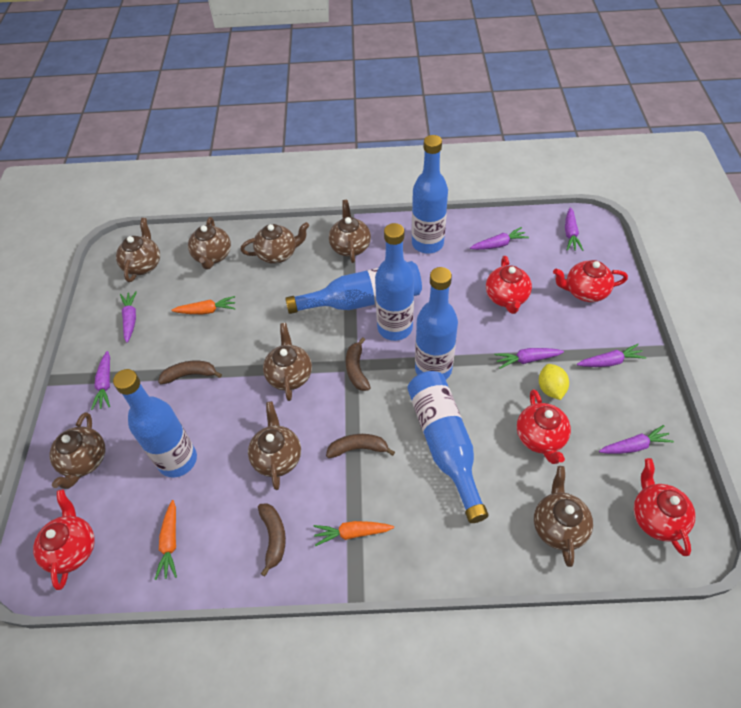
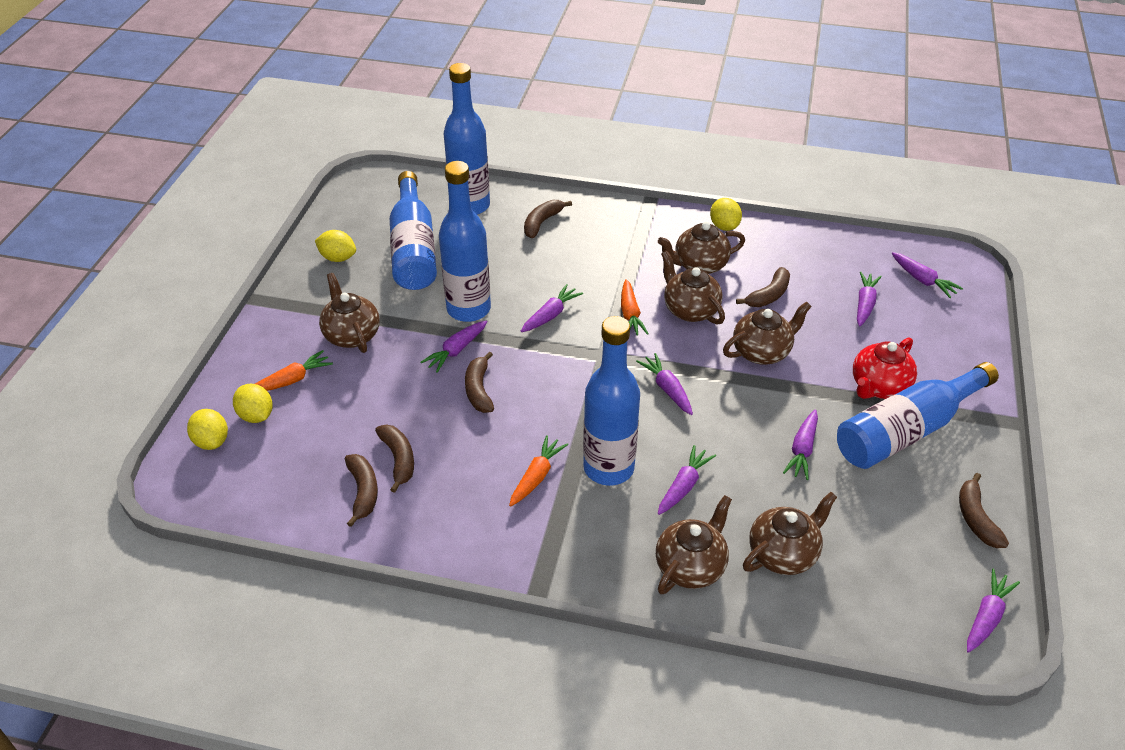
blue bottle: 6 -> 5
brown banana: 4 -> 6
brown teapot: 8 -> 6
purple carrot: 7 -> 8
red teapot: 5 -> 1
yellow lemon: 1 -> 4

